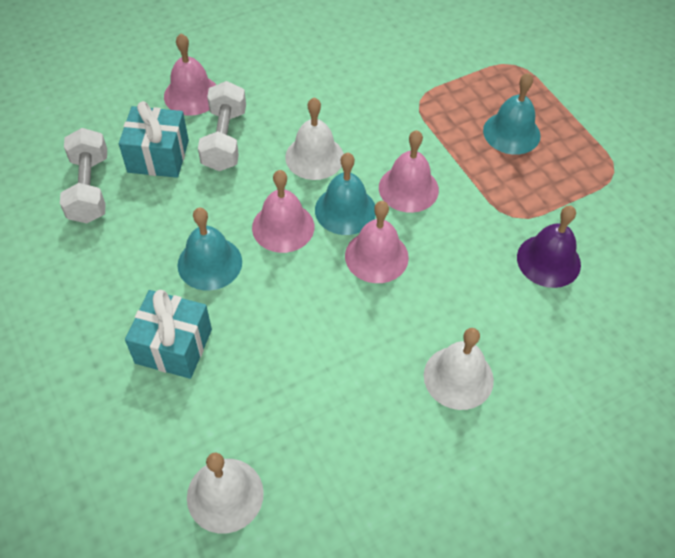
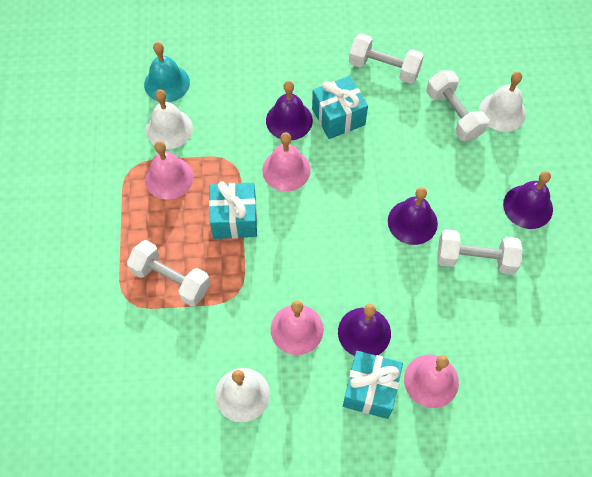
purple bell: 1 -> 4
turquoise bell: 3 -> 1
turquoise gift: 2 -> 3
white dumbbell: 2 -> 4

